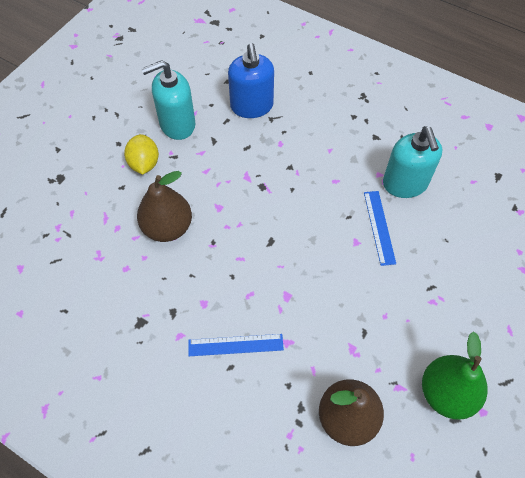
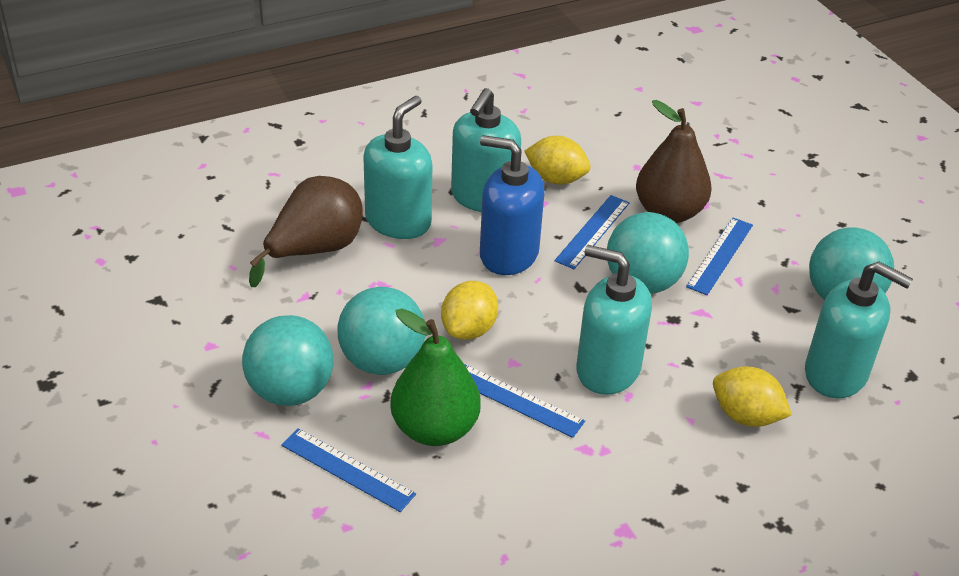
blue ruler: 2 -> 4
turquoise ball: 0 -> 4
turquoise soap dispenser: 2 -> 4
yellow lemon: 1 -> 3

